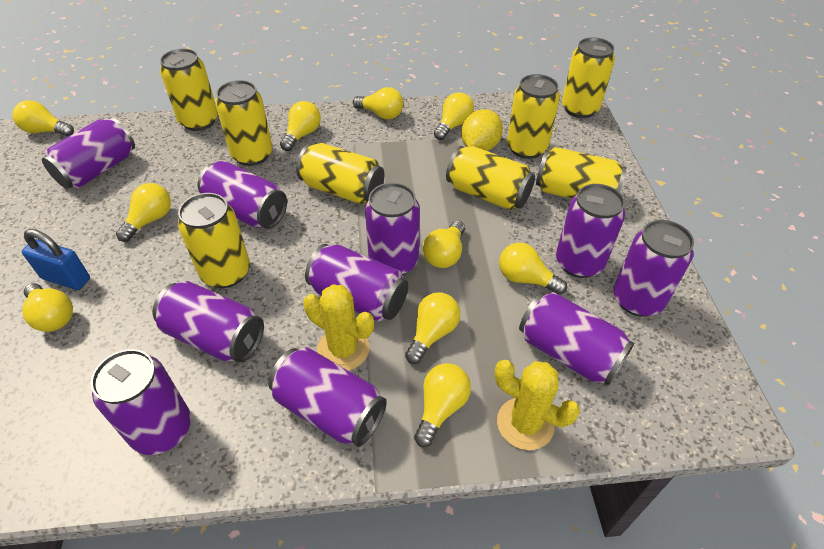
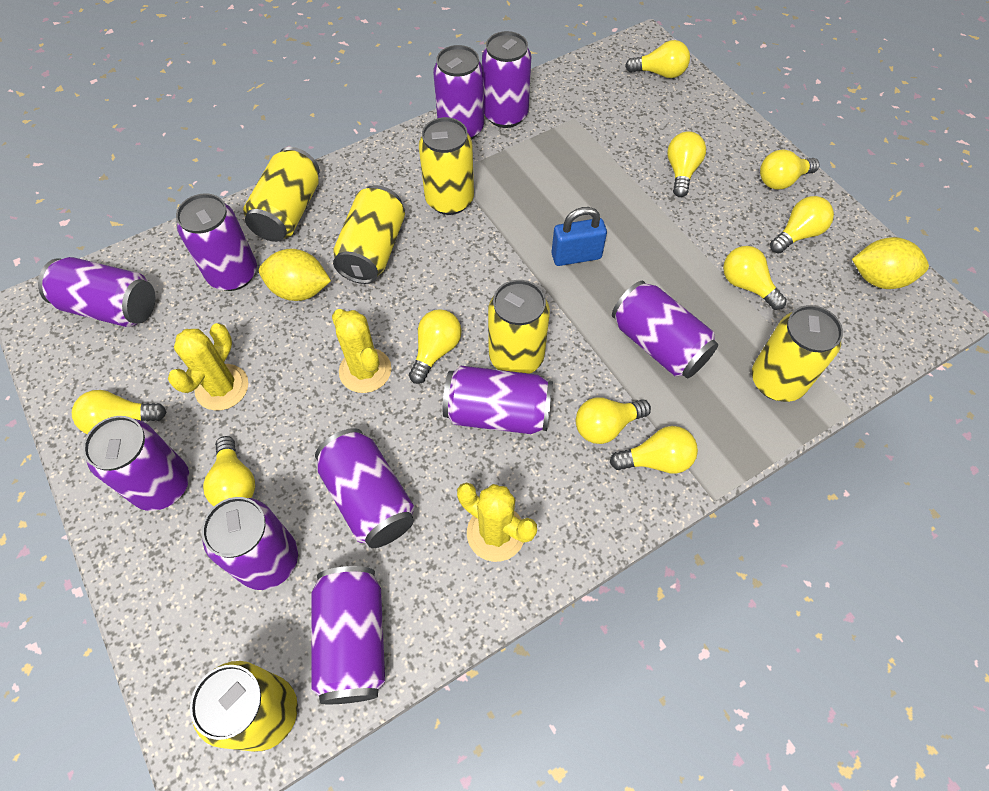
yellow cactus: 2 -> 3
yellow can: 8 -> 6
yellow lemon: 1 -> 2

